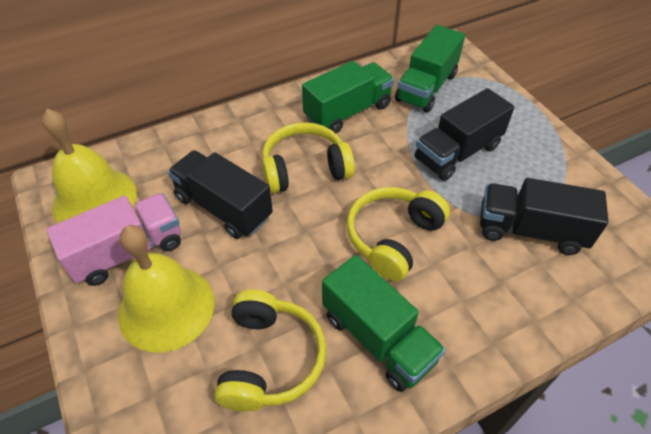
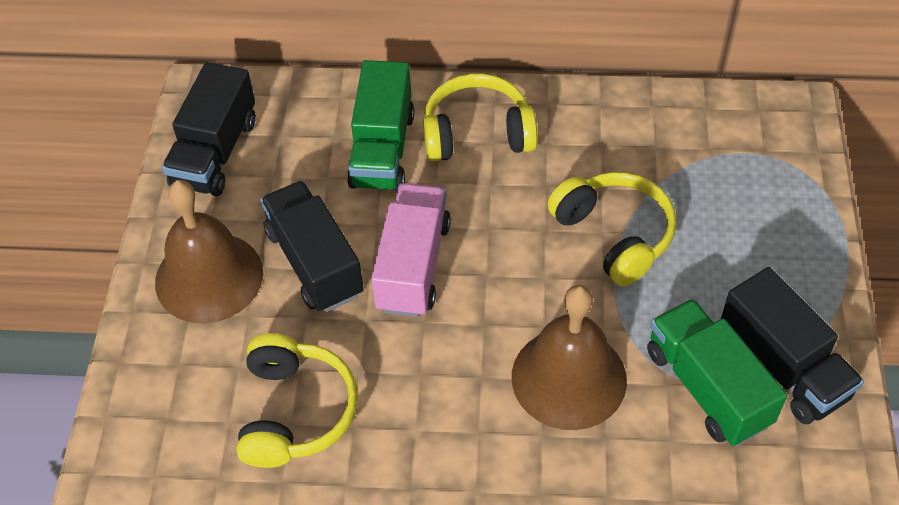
brown bell: 0 -> 2
green truck: 3 -> 2
yellow bell: 2 -> 0

